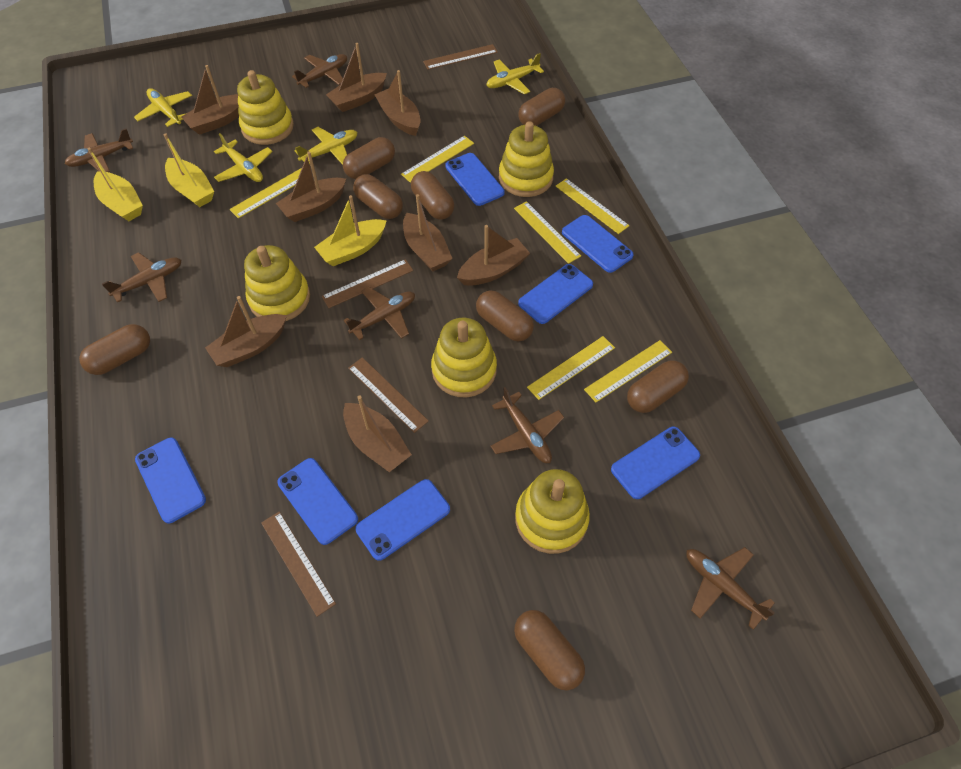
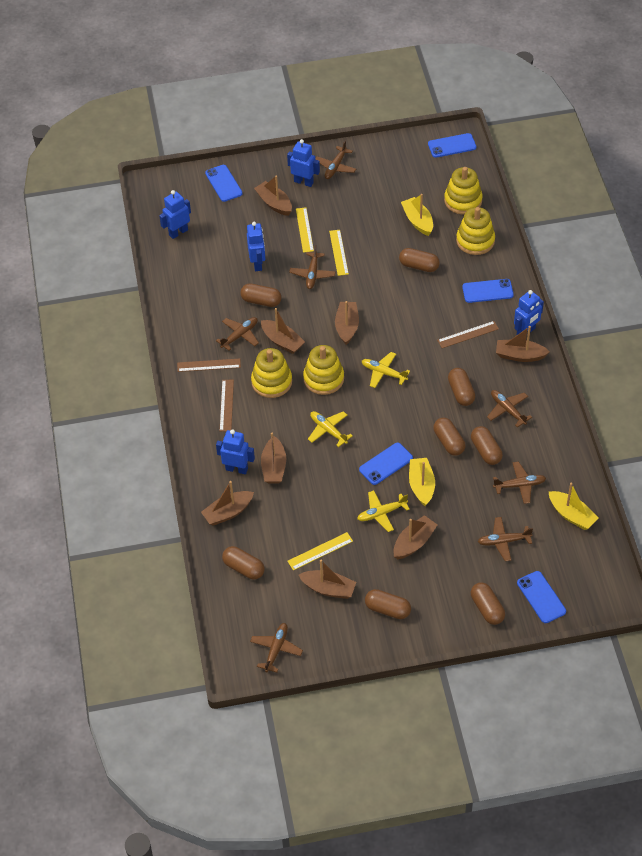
blue phone: 7 -> 5
blue robot: 0 -> 5
brown plane: 6 -> 7
brown ruler: 4 -> 3
yellow plane: 4 -> 3
yellow ruler: 6 -> 3
yellow stacking toy: 5 -> 4

